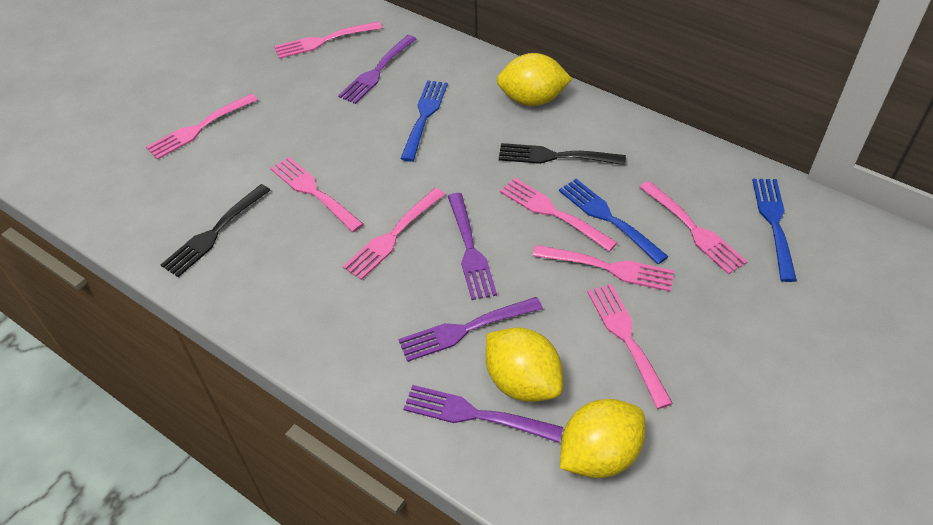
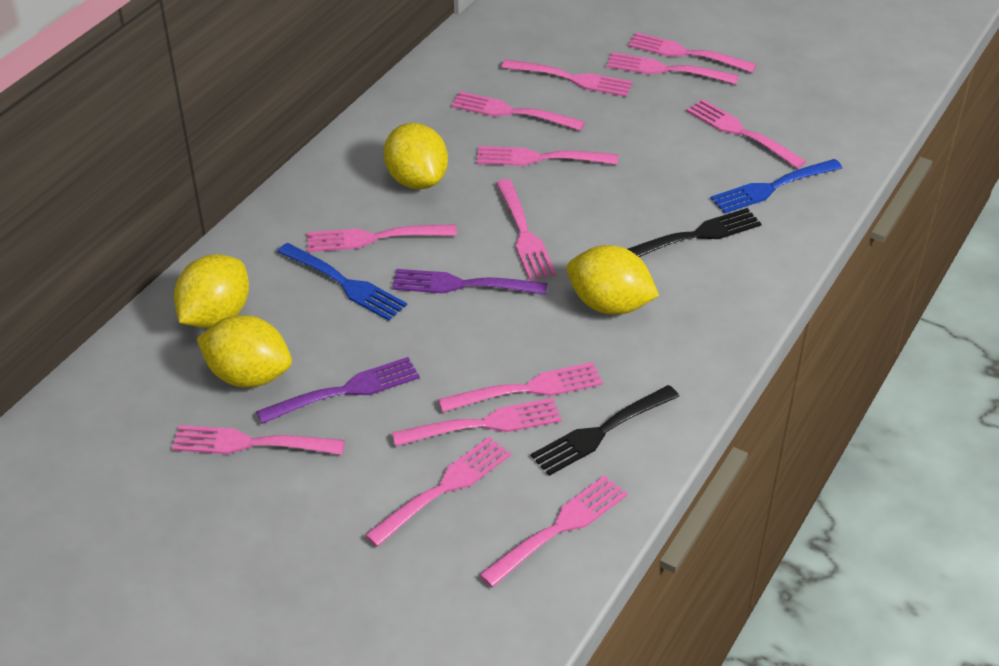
blue fork: 3 -> 2
pink fork: 8 -> 13
purple fork: 4 -> 2
yellow lemon: 3 -> 4

